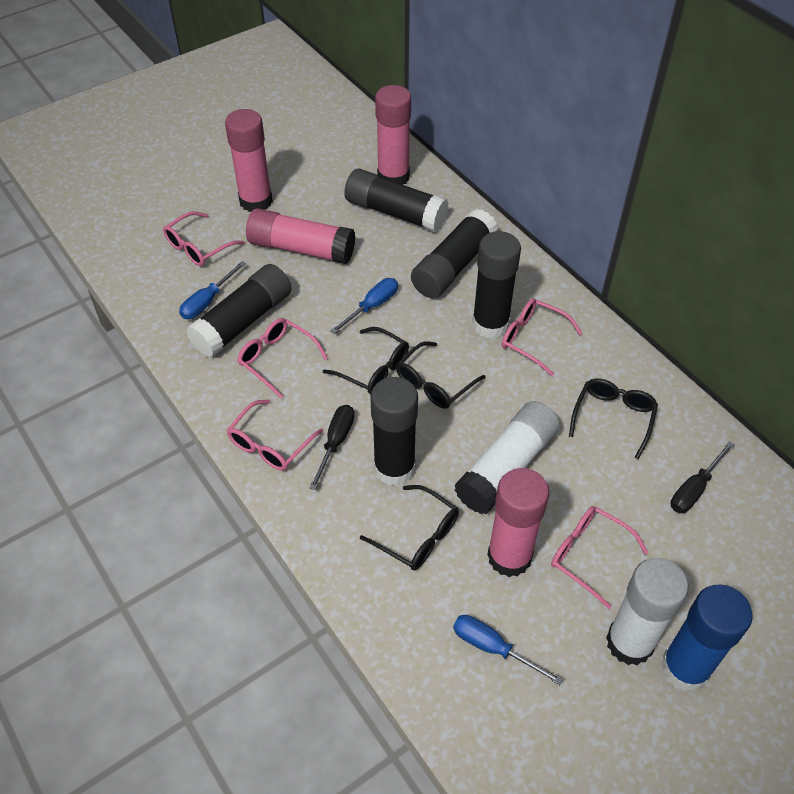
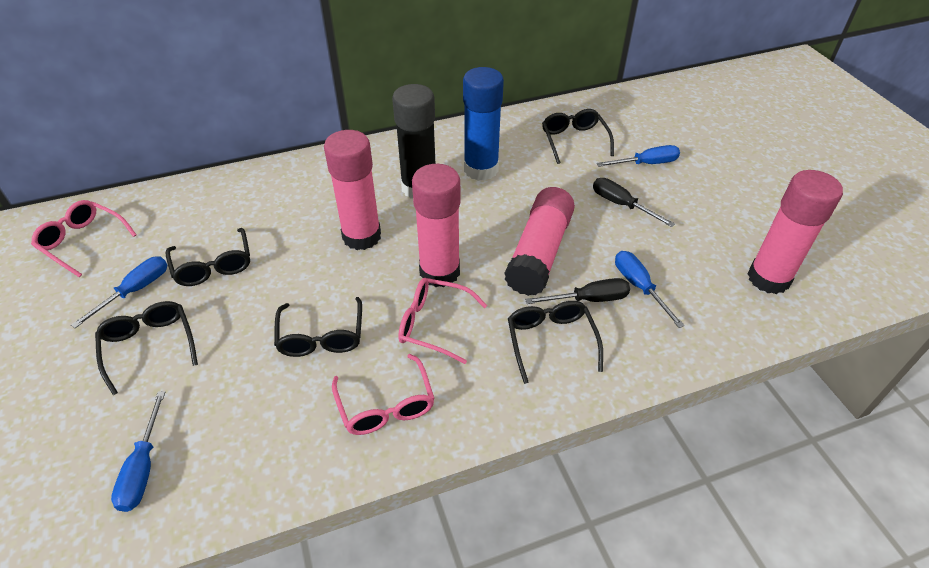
black glasses: 4 -> 5
black glue stick: 5 -> 1
blue screwdriver: 3 -> 4
pink glasses: 5 -> 3
white glue stick: 2 -> 0

